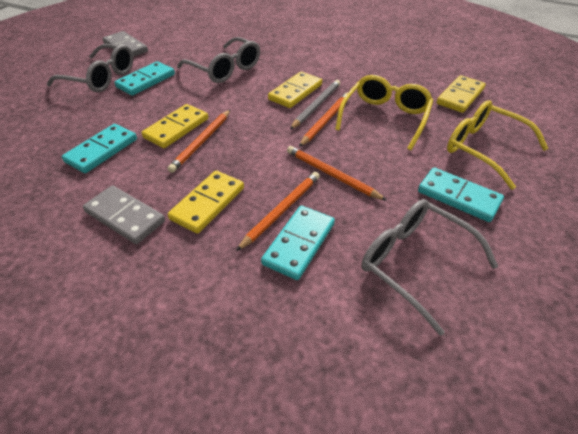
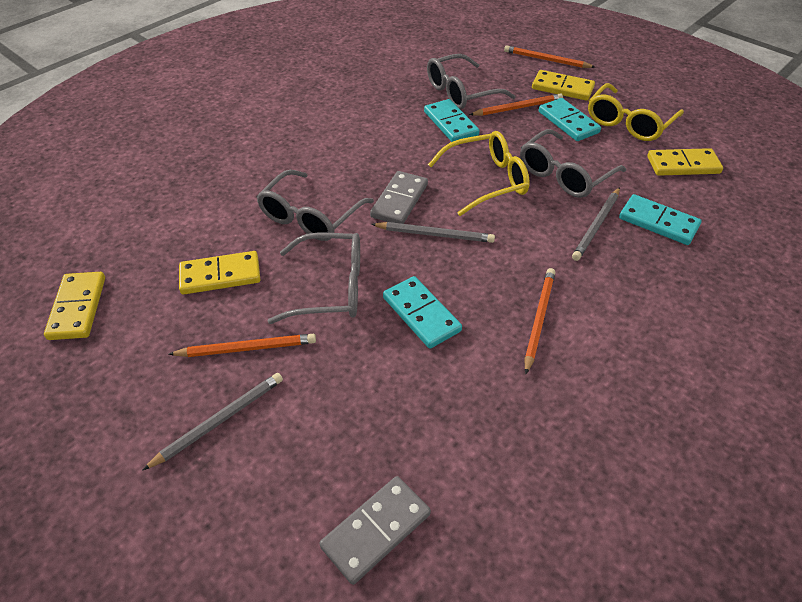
grey glasses: 3 -> 4
grey pencil: 1 -> 3

